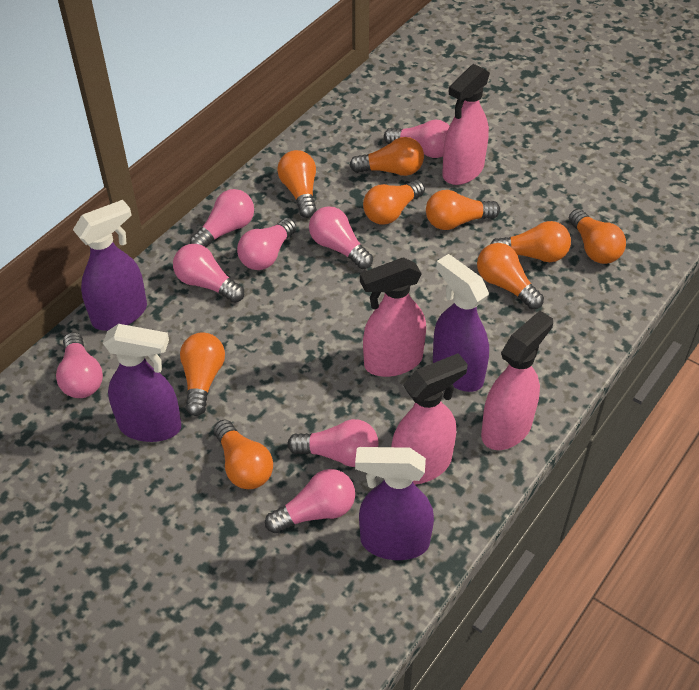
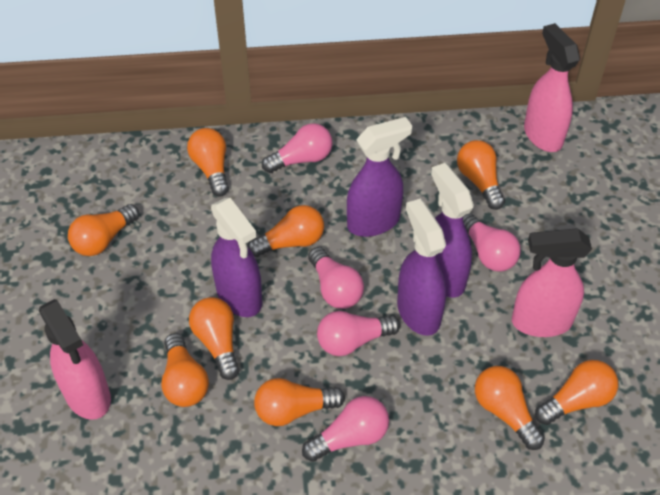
pink light bulb: 8 -> 5
pink spray bottle: 4 -> 3

